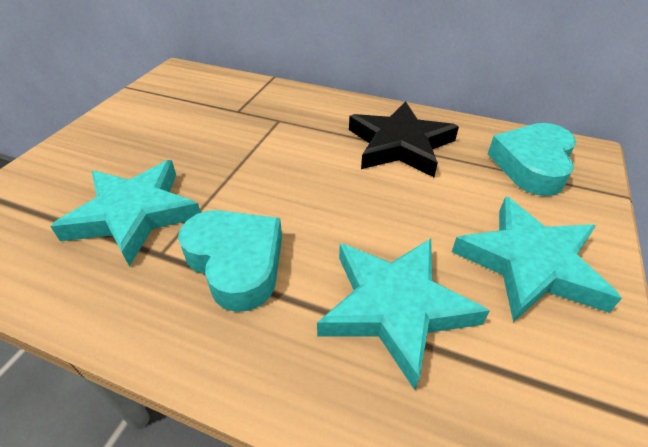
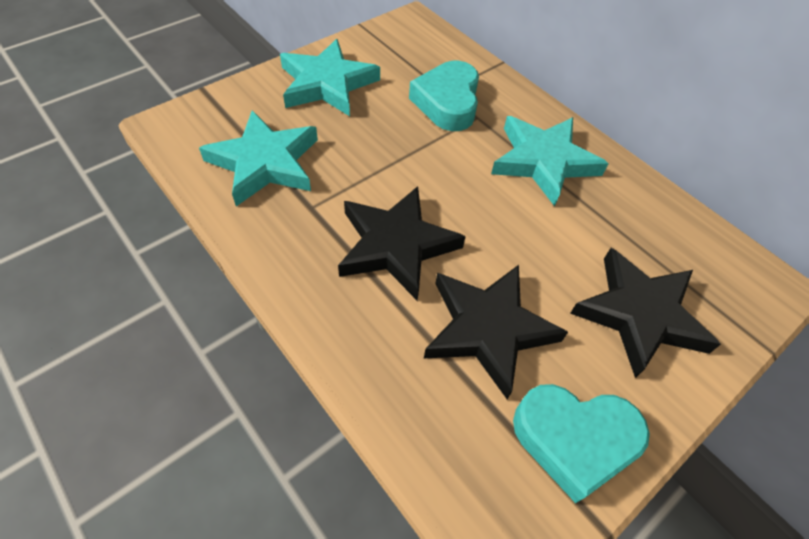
black star: 1 -> 3

